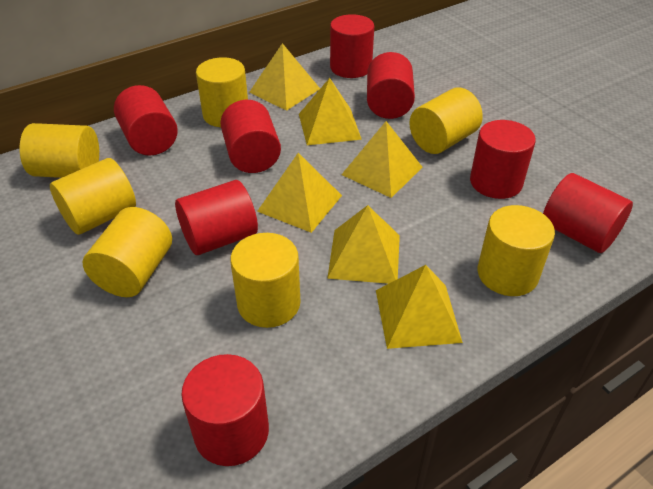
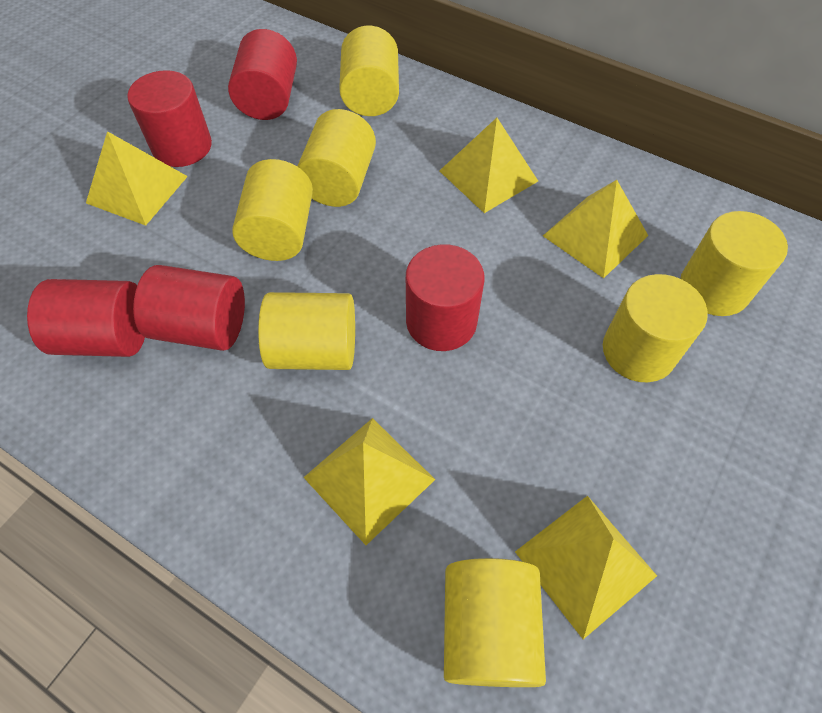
red cylinder: 8 -> 5
yellow pyramid: 6 -> 5

